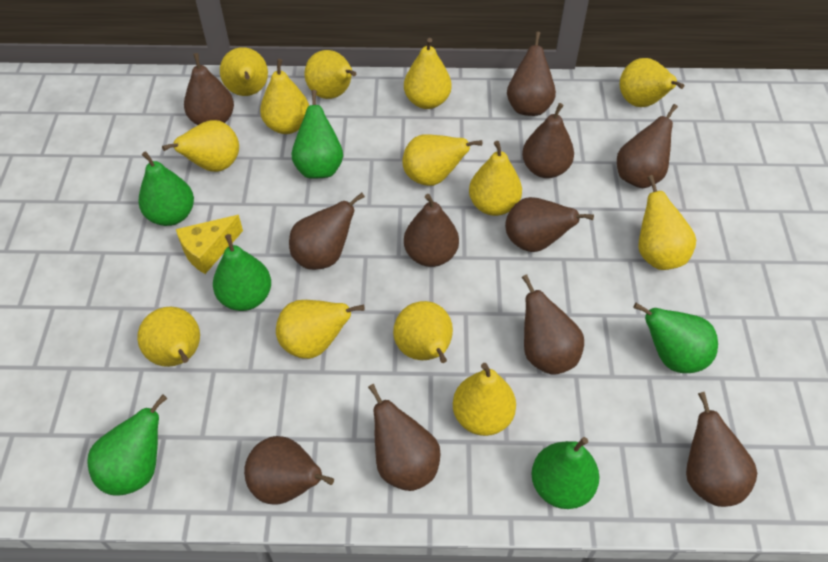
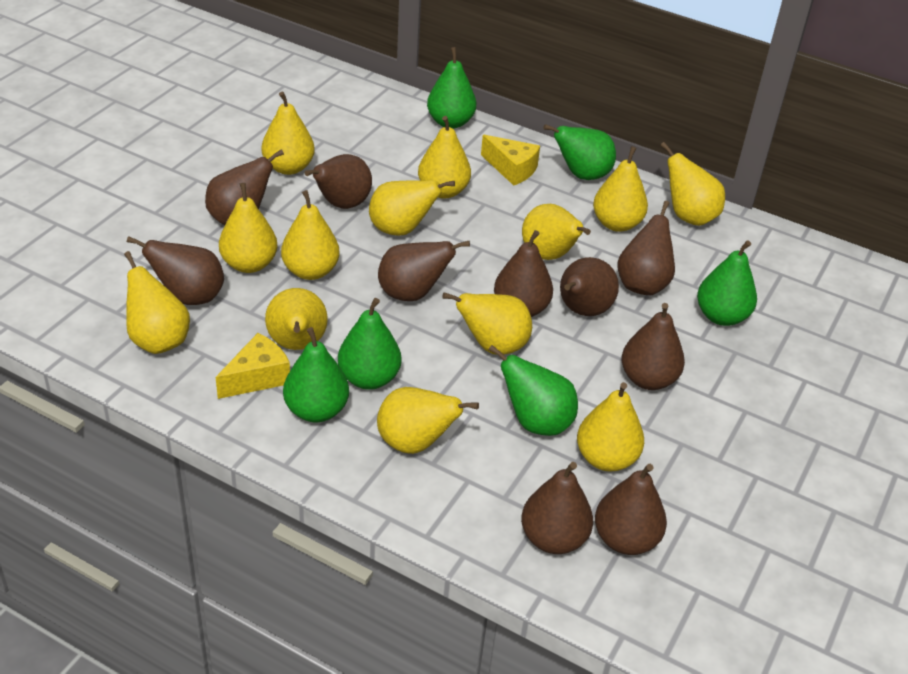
brown pear: 11 -> 10
yellow cheese: 1 -> 2

